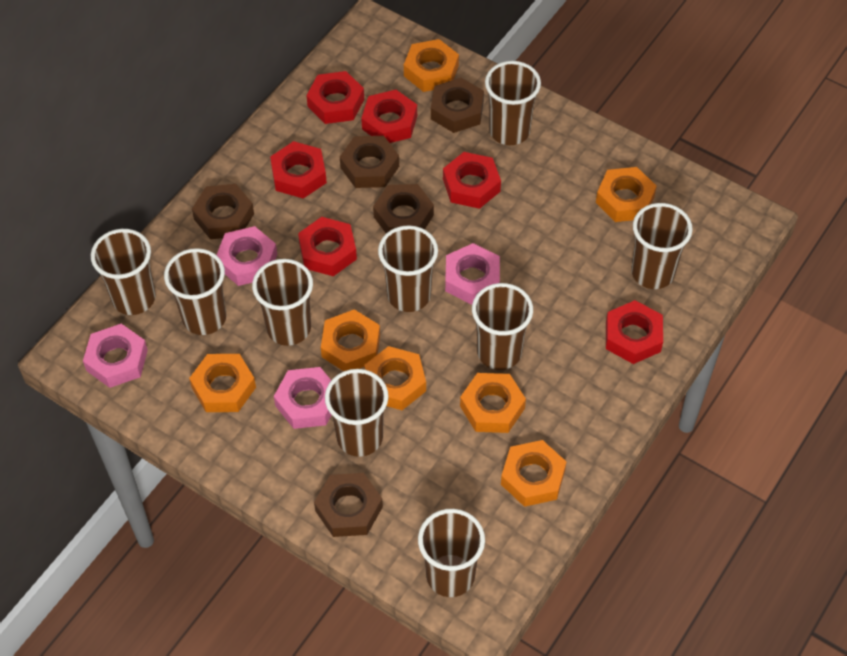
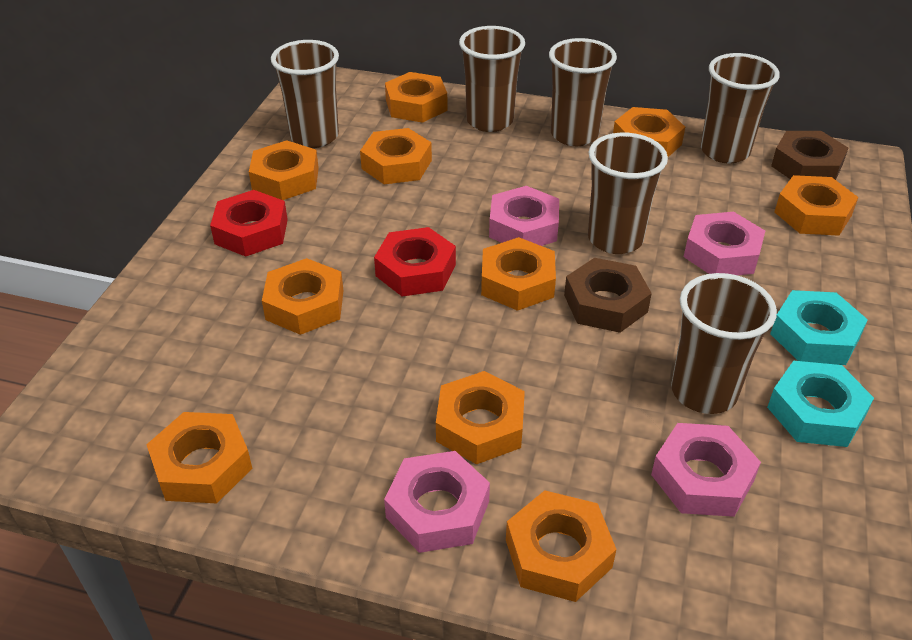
brown cup: 9 -> 6
brown nut: 5 -> 2
orange nut: 7 -> 10
red nut: 6 -> 2
turquoise nut: 0 -> 2

